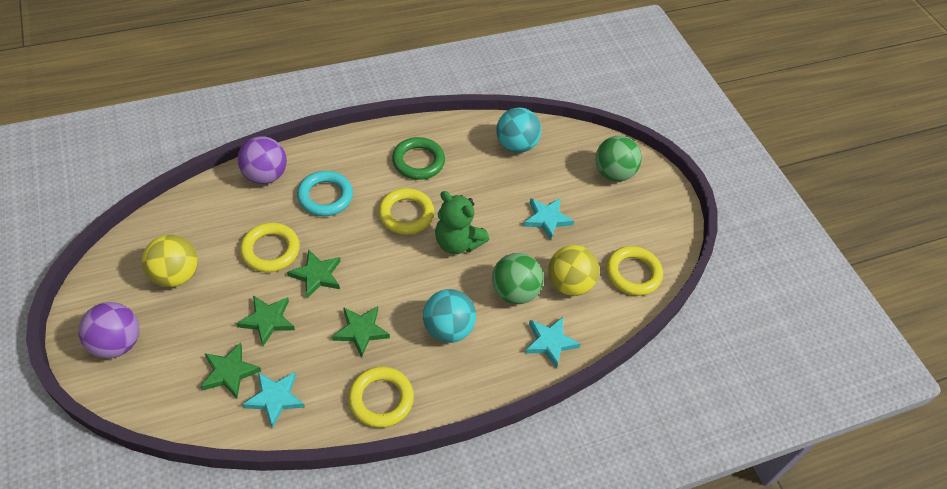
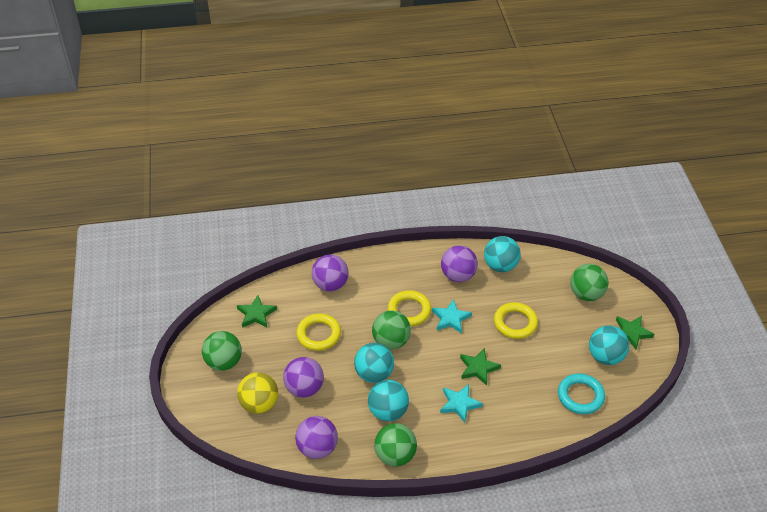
green ball: 2 -> 4
green ring: 1 -> 0
green star: 4 -> 3
green teddy bear: 1 -> 0
purple ball: 2 -> 4
turquoise ball: 2 -> 4
turquoise star: 3 -> 2
yellow ball: 2 -> 1
yellow ring: 4 -> 3

